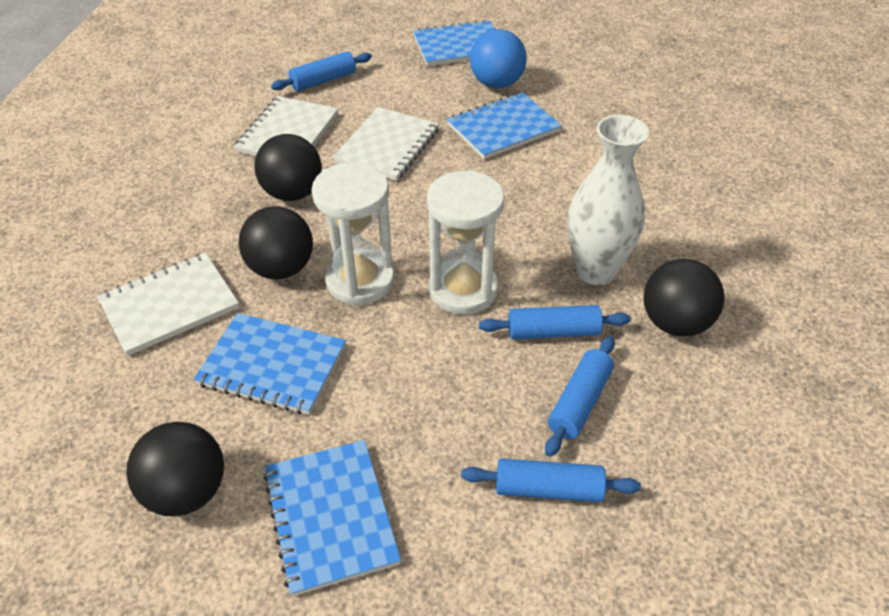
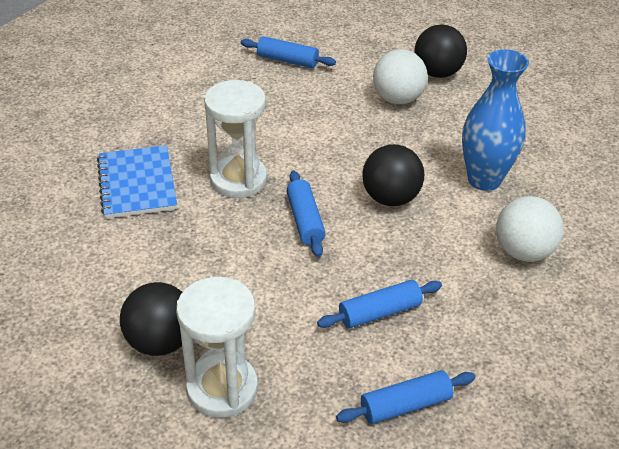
black ball: 4 -> 3
blue ball: 1 -> 0
blue notebook: 4 -> 1
blue vase: 0 -> 1
white ball: 0 -> 2
white notebook: 3 -> 0
white vase: 1 -> 0

